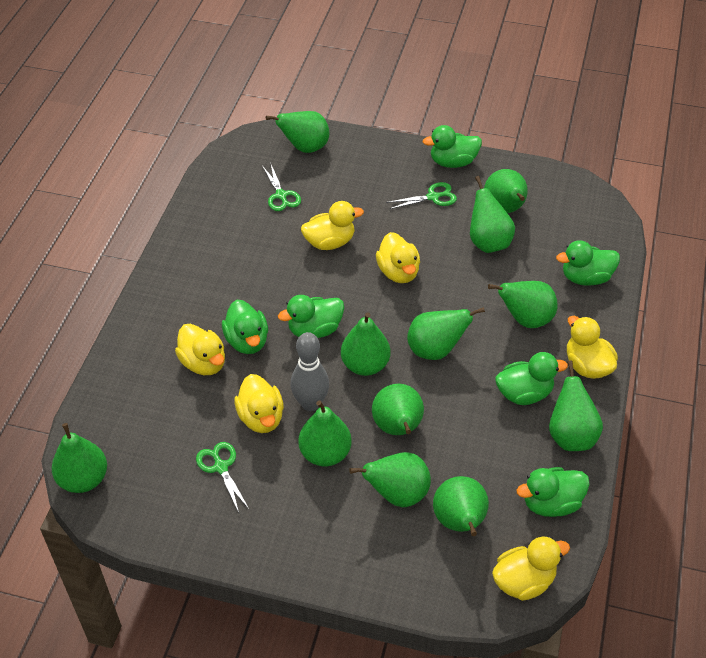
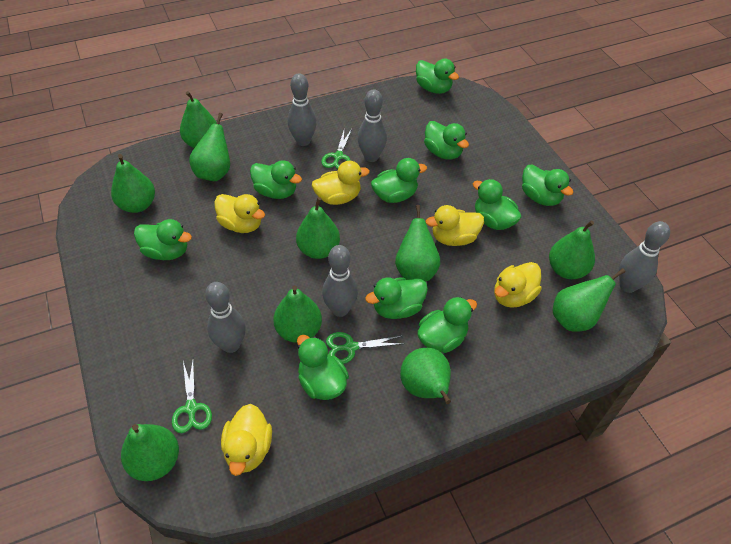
green duck: 6 -> 10
green pear: 12 -> 10
grey bowling pin: 1 -> 5
yellow duck: 6 -> 5

